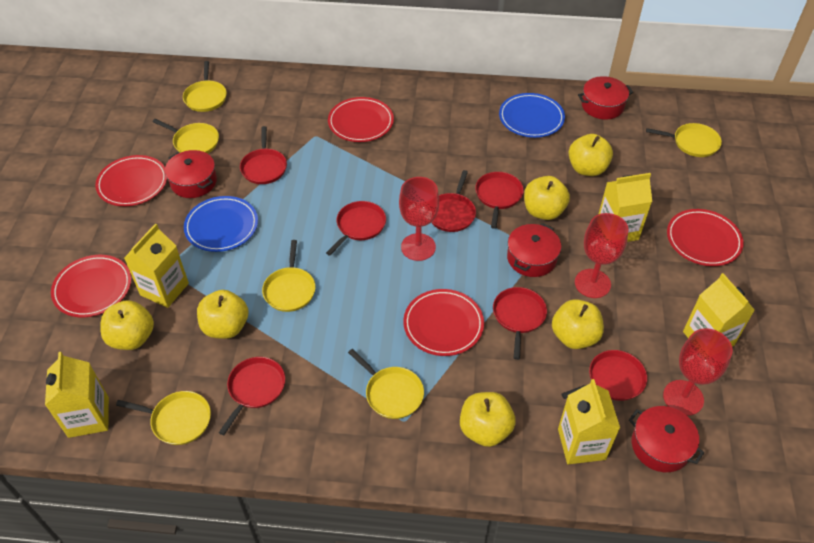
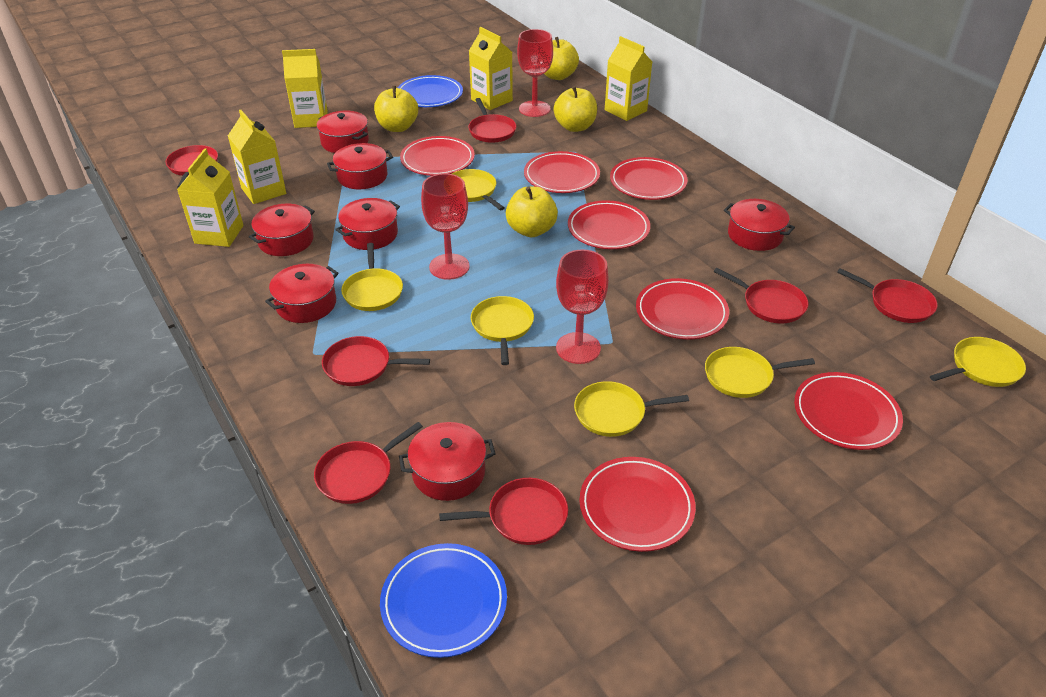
red plate: 5 -> 7
red pot: 4 -> 7
yellow apple: 6 -> 4

